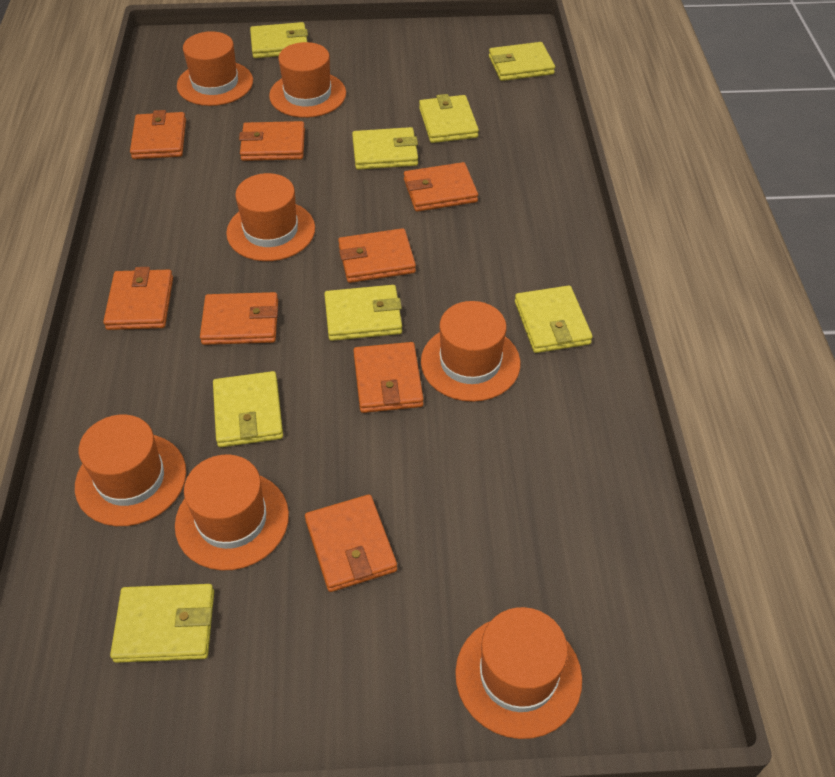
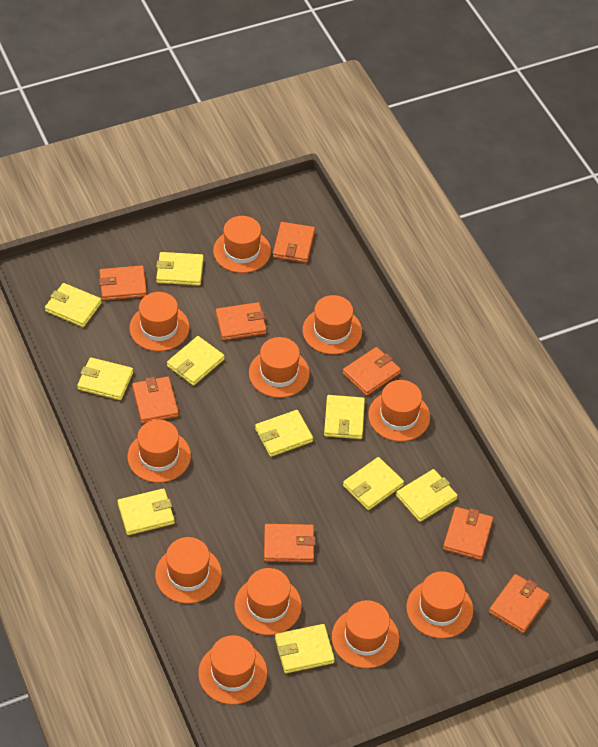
orange hat: 7 -> 11
yellow wallet: 8 -> 10

